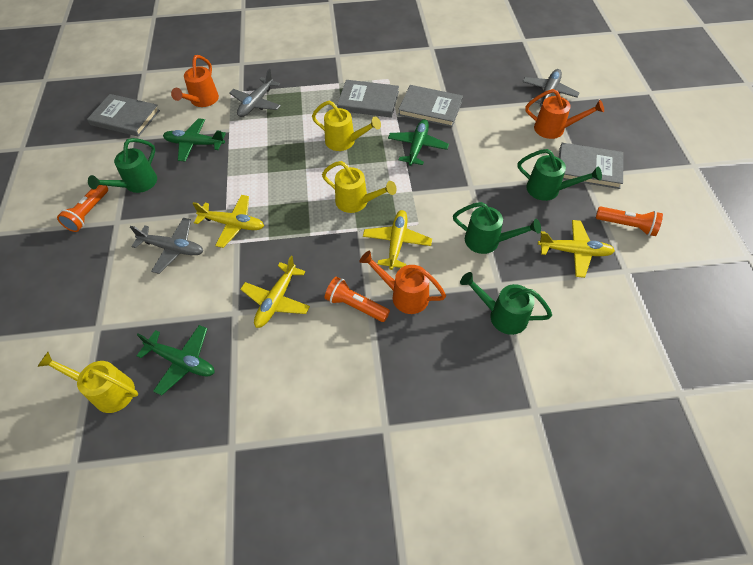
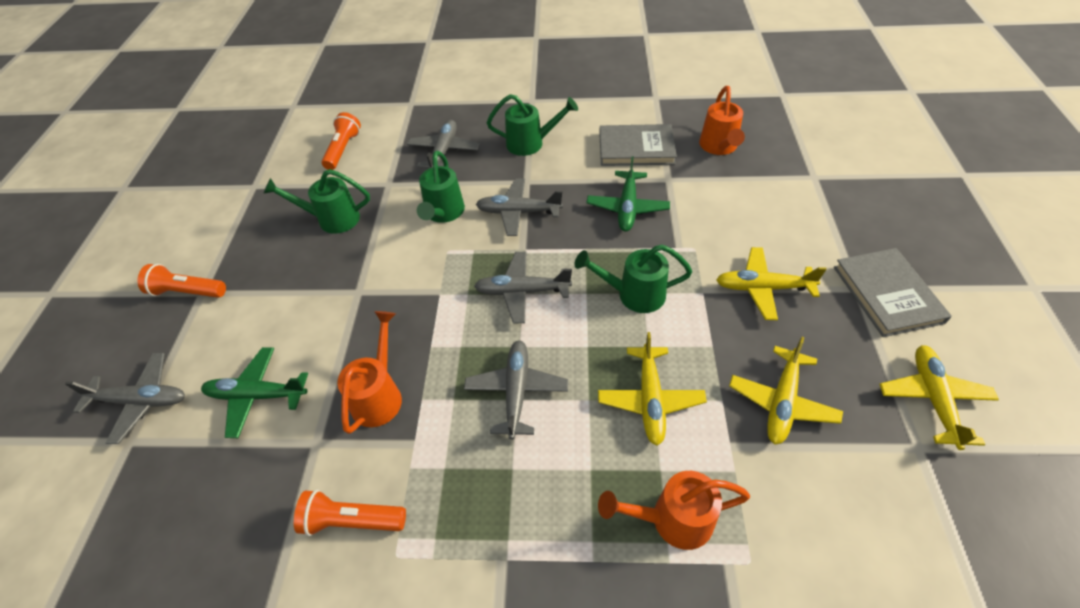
green plane: 3 -> 2
grey book: 4 -> 2
grey plane: 3 -> 5
yellow watering can: 3 -> 0

